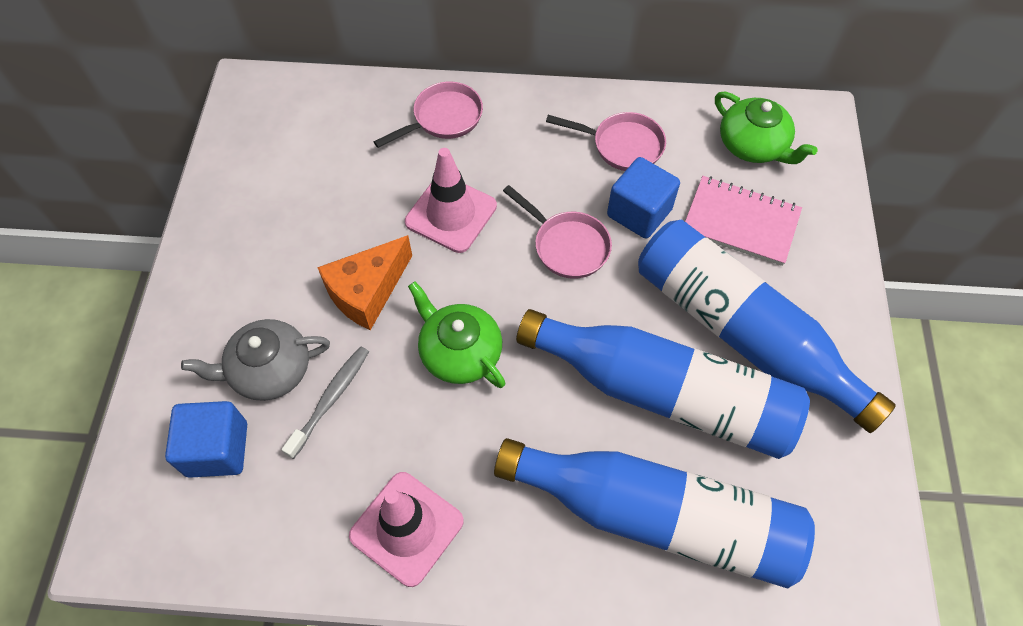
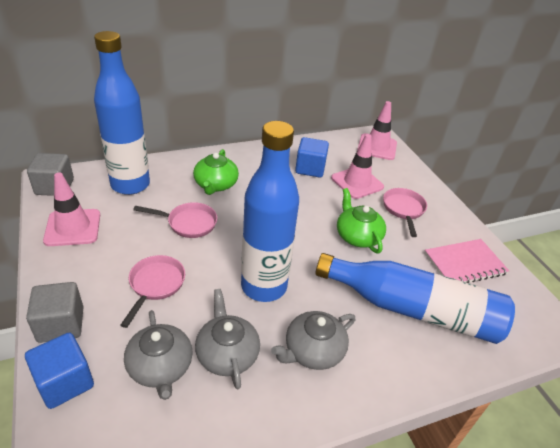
grey cube: 0 -> 2
grey teapot: 1 -> 3
grey toothbrush: 1 -> 0
orange cheese: 1 -> 0
pink traffic cone: 2 -> 3

